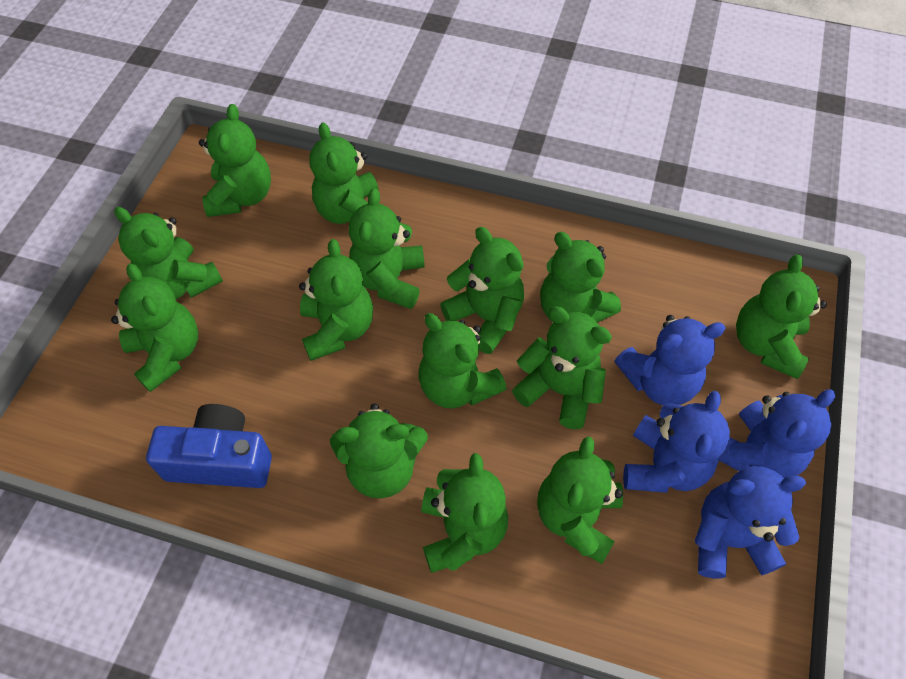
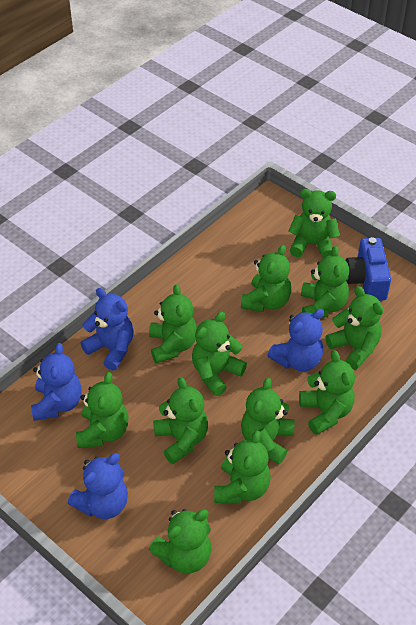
green teddy bear: 14 -> 12

